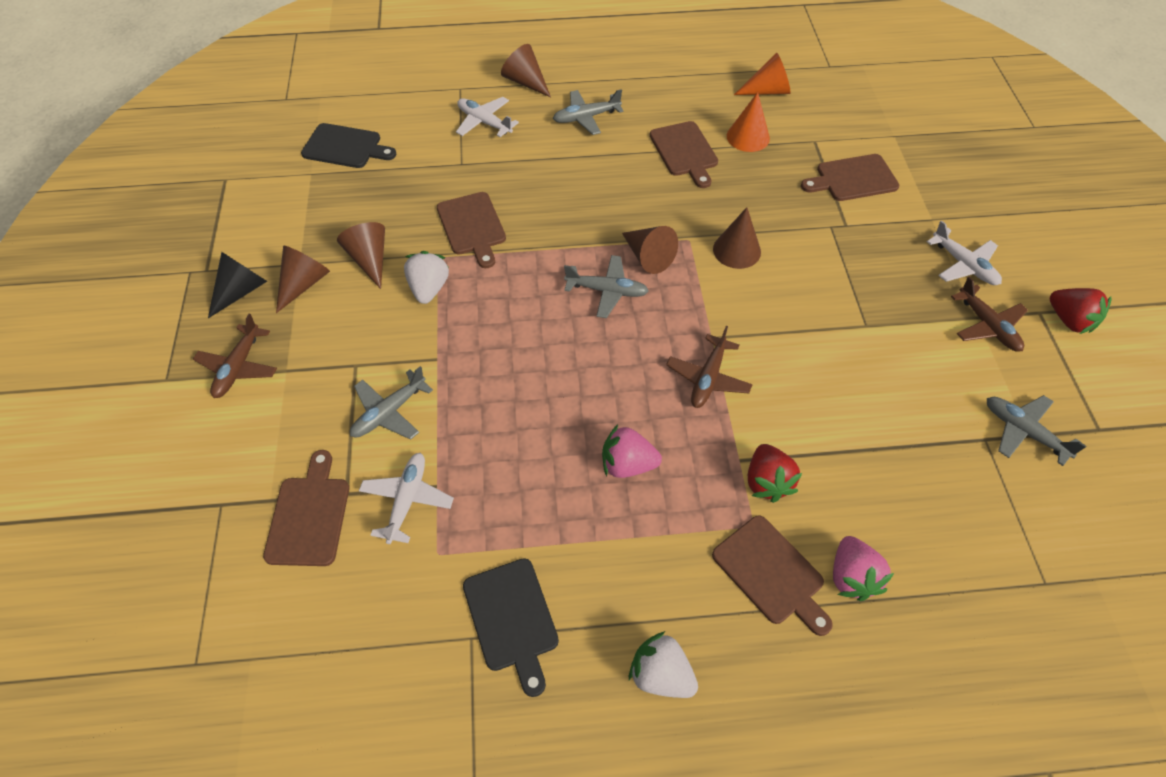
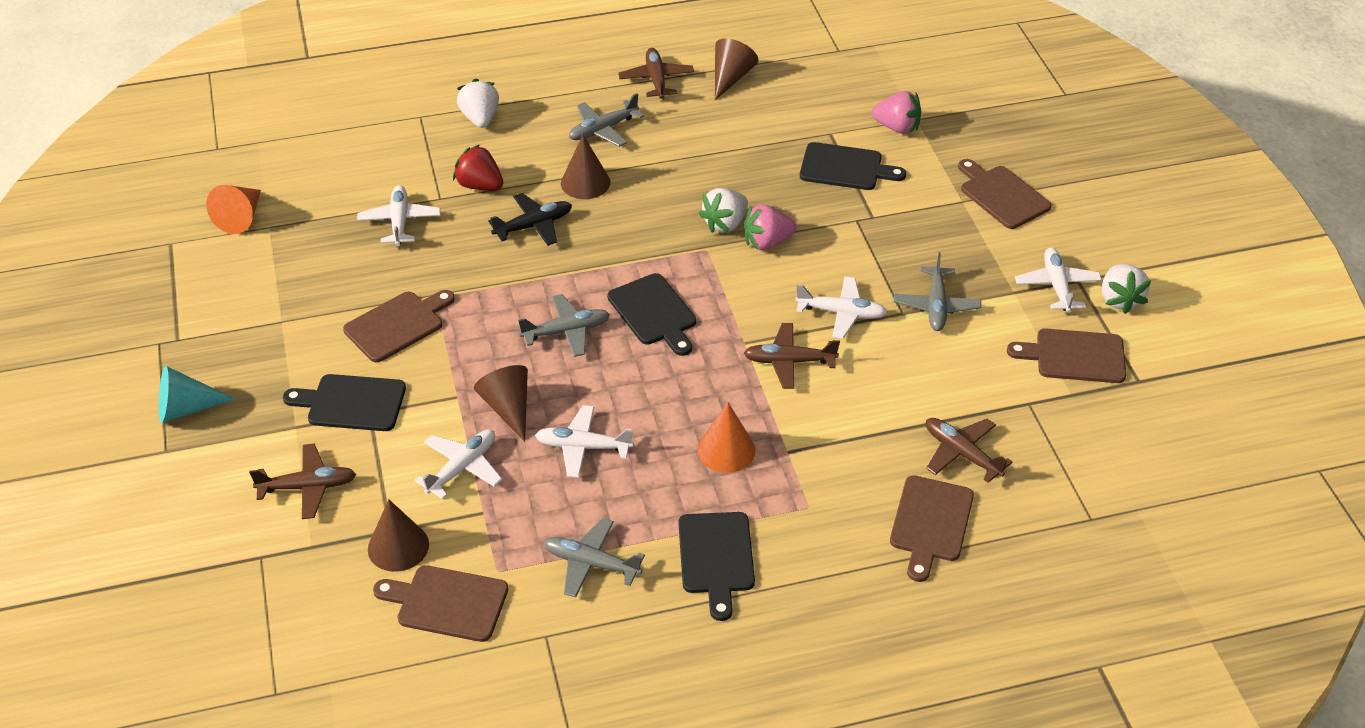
black cone: 1 -> 0
black cutting board: 2 -> 4
black plane: 0 -> 1
brown cone: 5 -> 4
brown plane: 3 -> 4
red strawberry: 2 -> 1
turquoise cone: 0 -> 1
white plane: 3 -> 5
white strawberry: 2 -> 3

